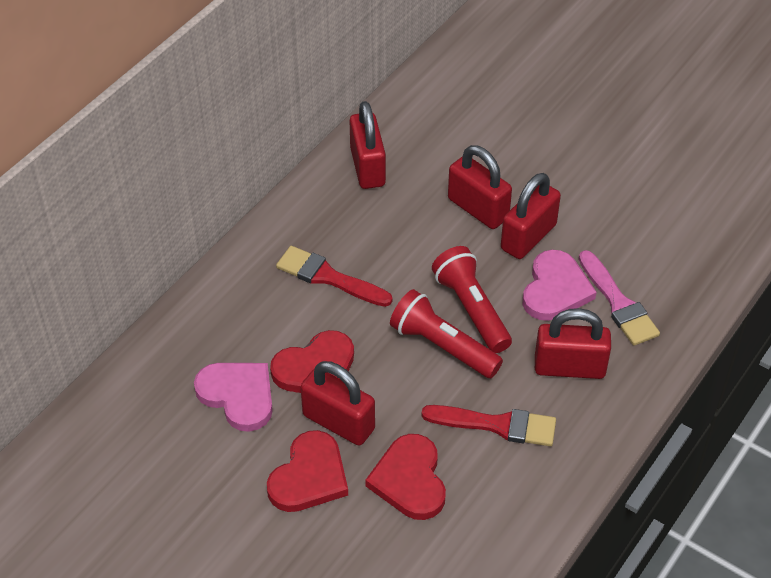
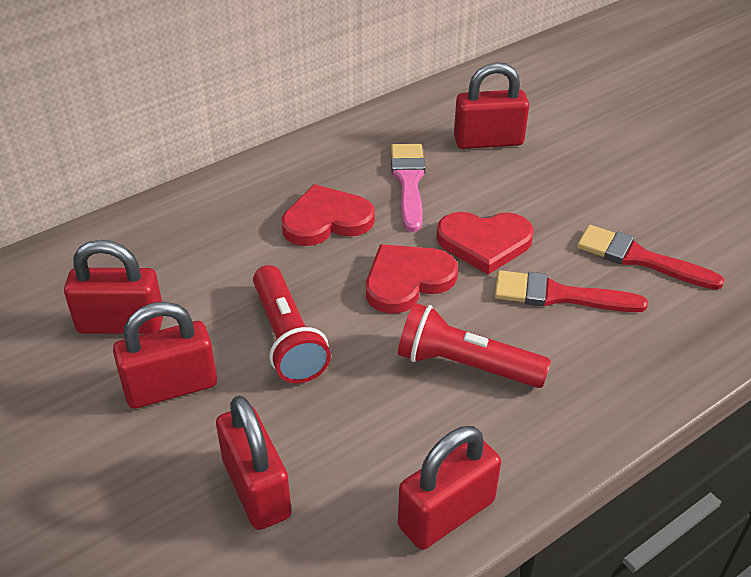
pink heart: 2 -> 0

